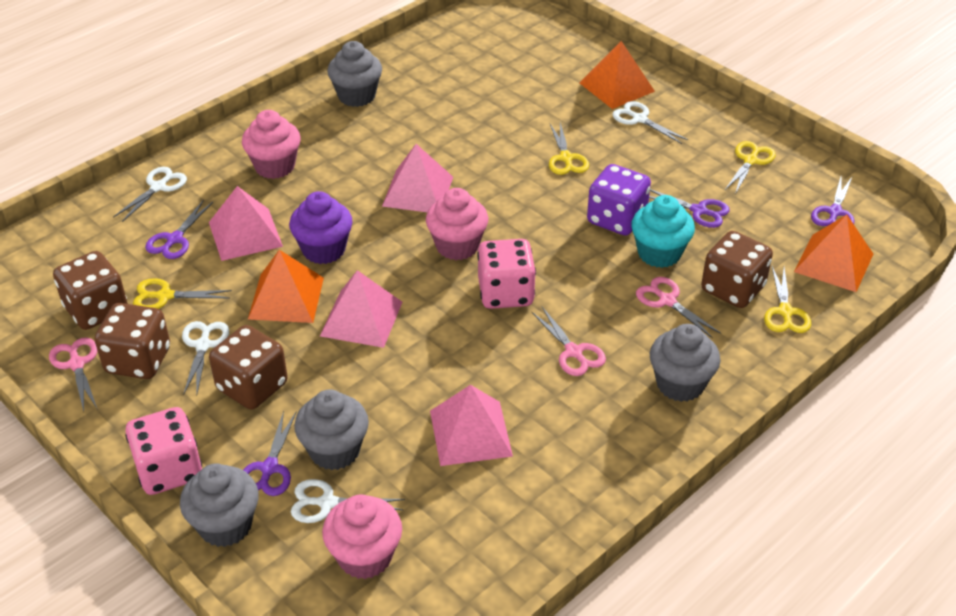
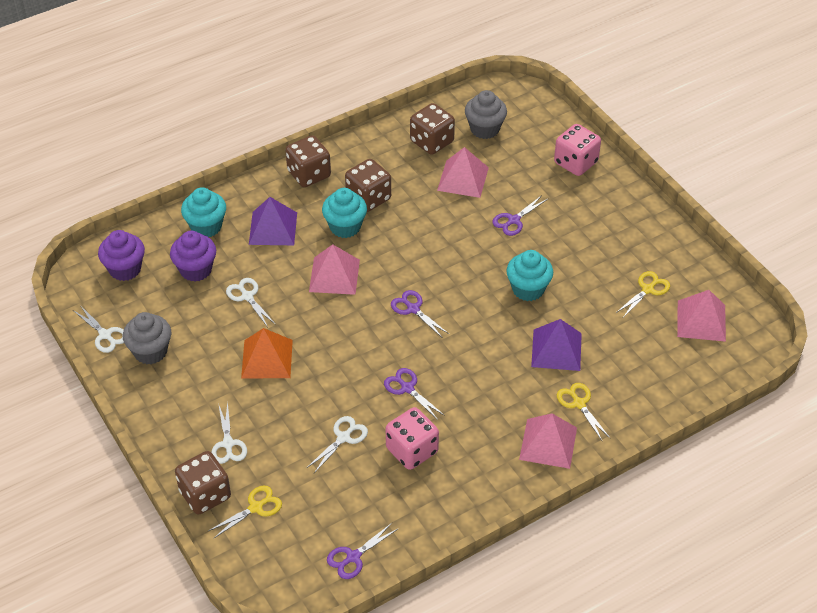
grey cupcake: 4 -> 2
orange pyramid: 3 -> 1
pink cupcake: 3 -> 0
pink scissors: 3 -> 0
purple cupcake: 1 -> 2
purple dice: 1 -> 0
purple pyramid: 0 -> 2
turquoise cupcake: 1 -> 3
yellow scissors: 4 -> 3

